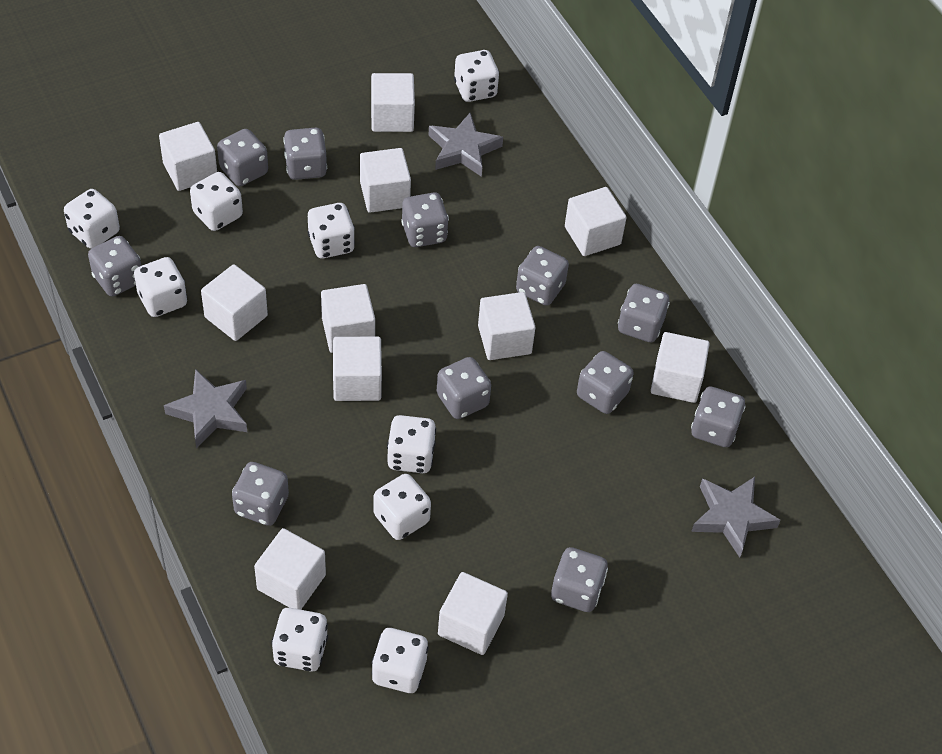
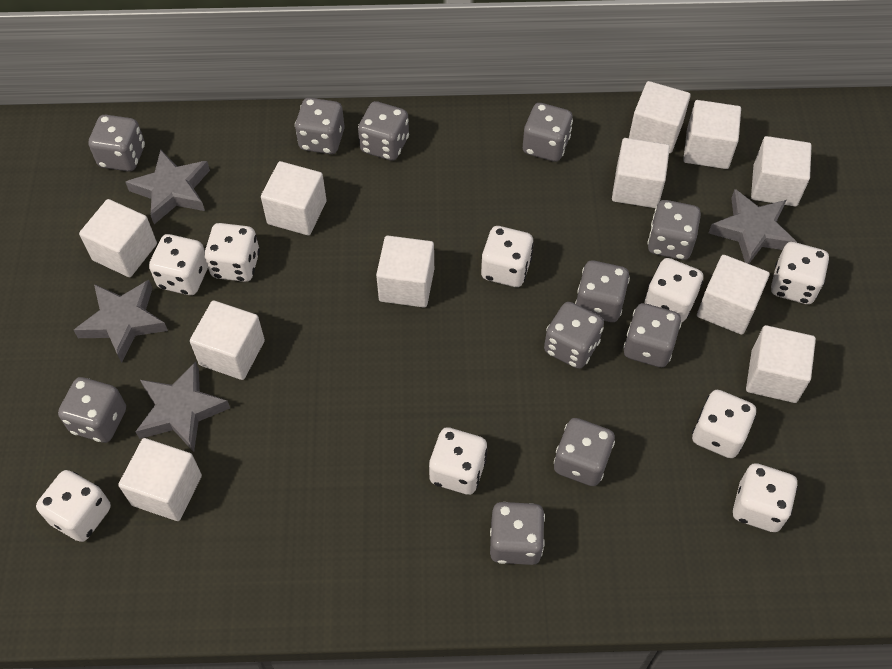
grey star: 3 -> 4

